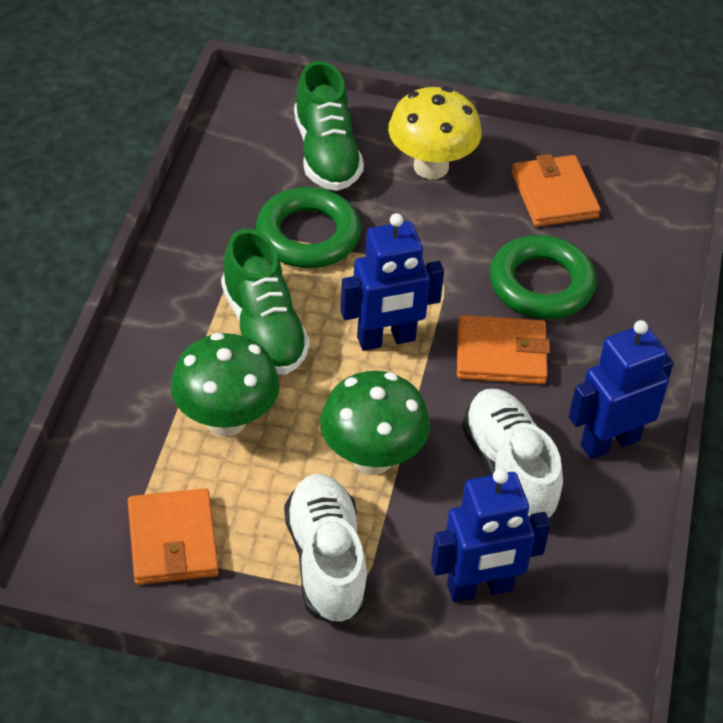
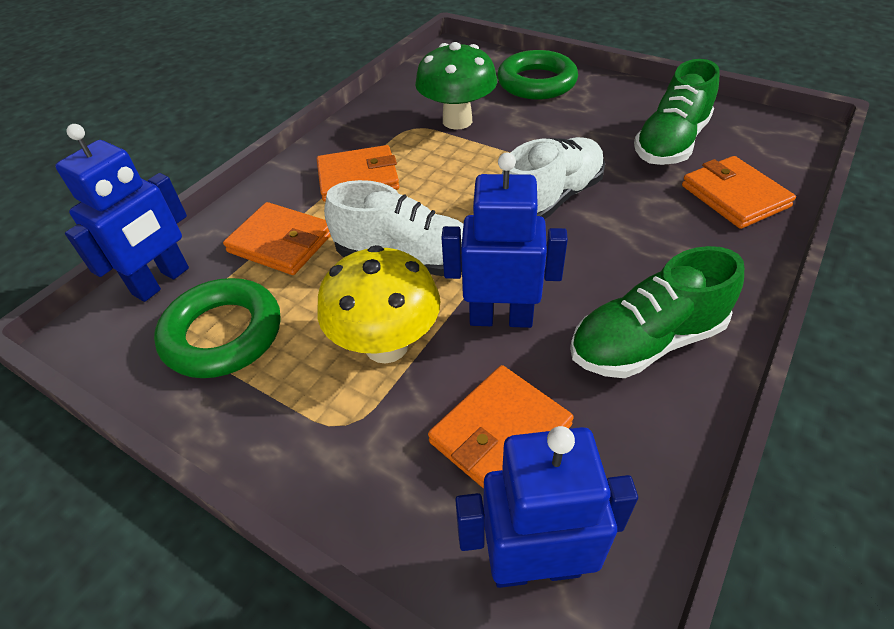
green mushroom: 2 -> 1
orange wallet: 3 -> 4

